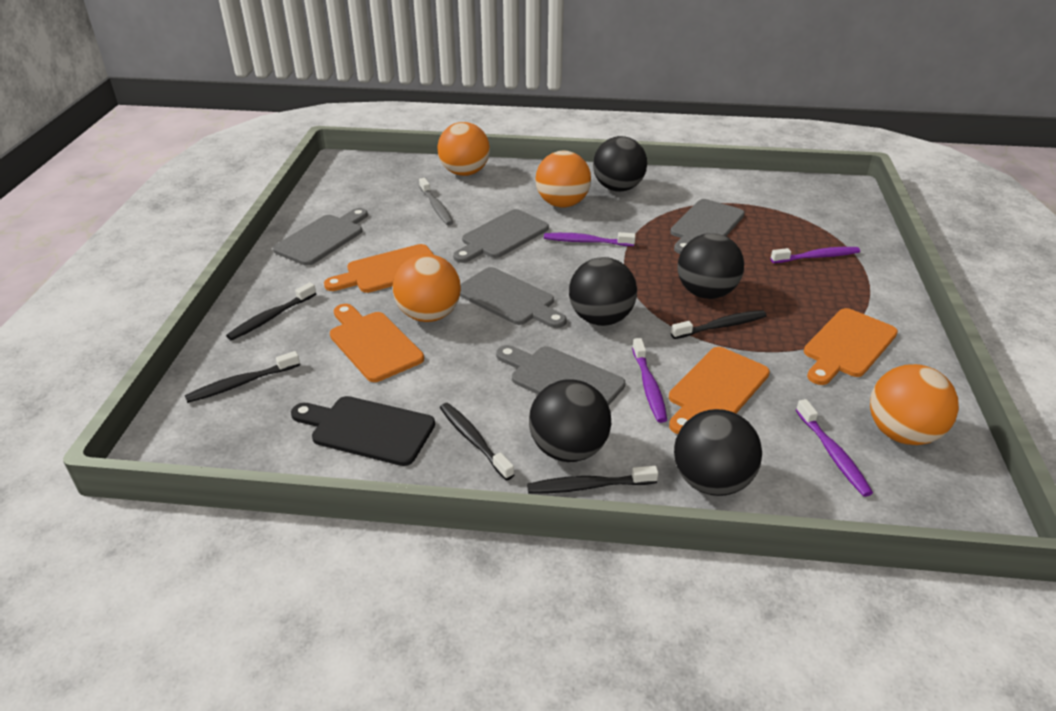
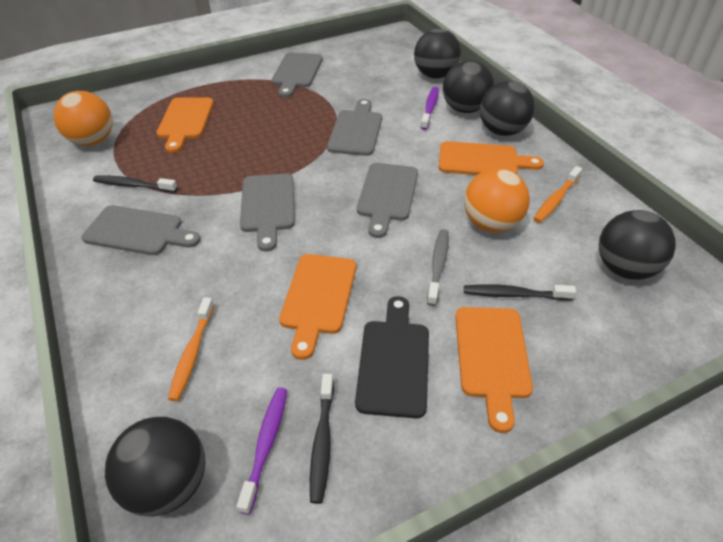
black toothbrush: 5 -> 3
orange ball: 4 -> 2
orange toothbrush: 0 -> 2
purple toothbrush: 4 -> 2

